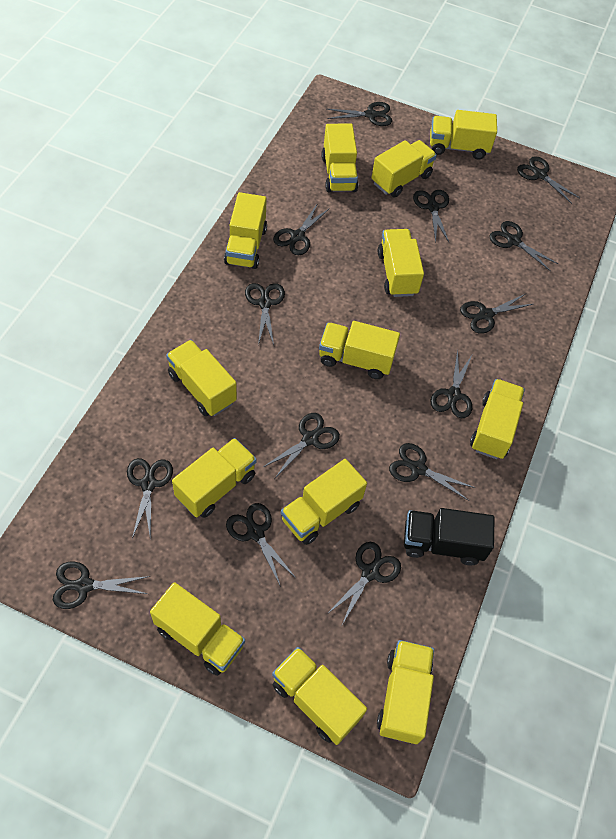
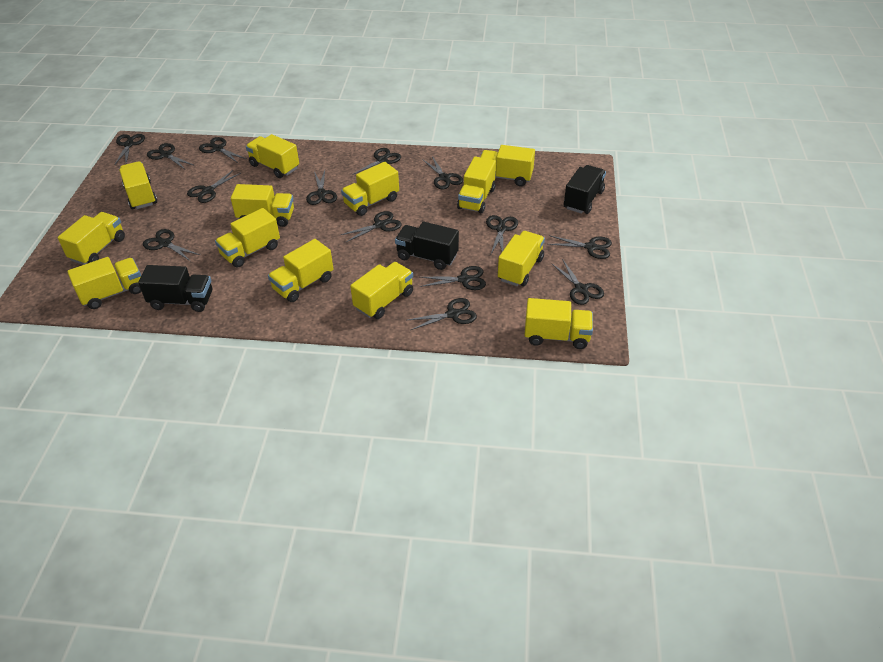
black truck: 1 -> 3

